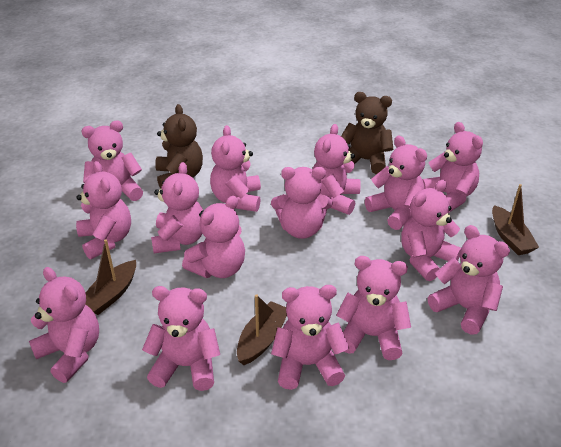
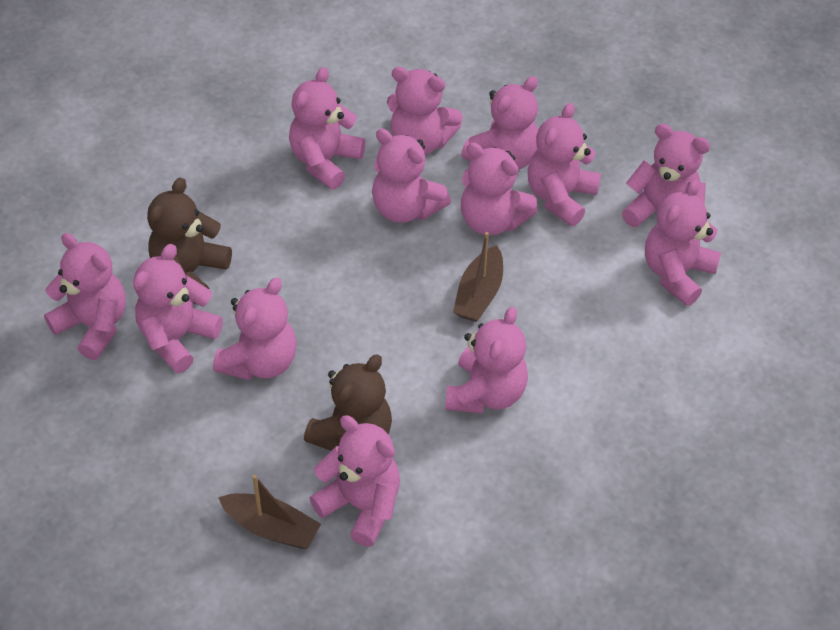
brown boat: 3 -> 2
pink teddy bear: 15 -> 13

